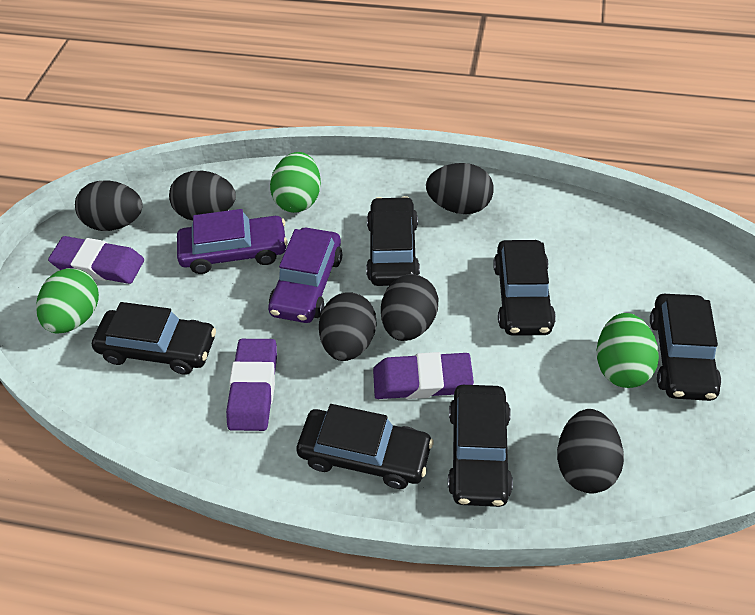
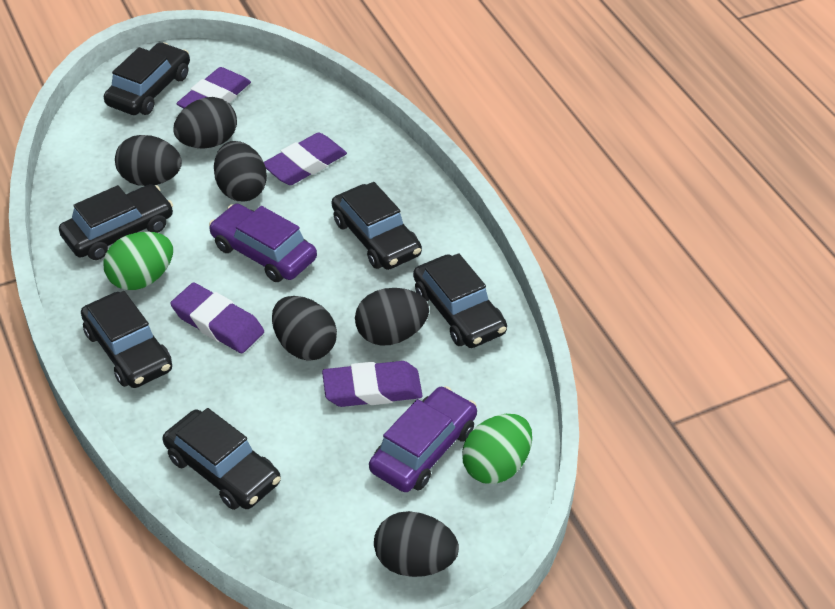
green egg: 3 -> 2
purple eraser: 3 -> 4

